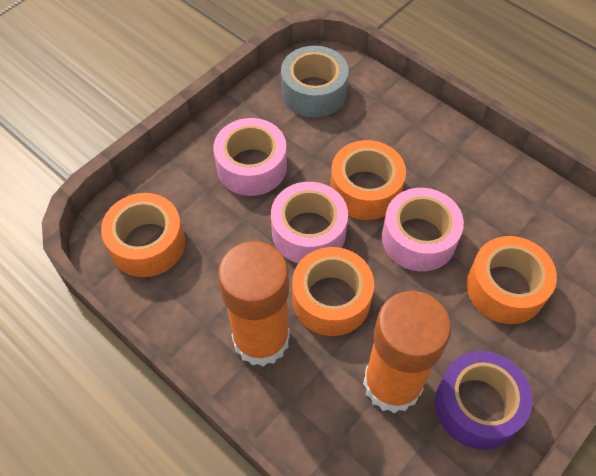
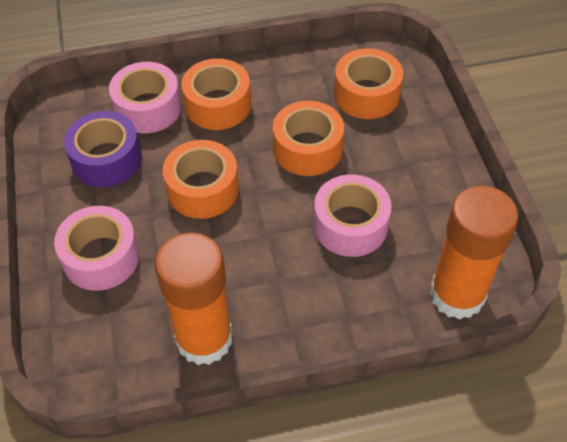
grey tape: 1 -> 0

